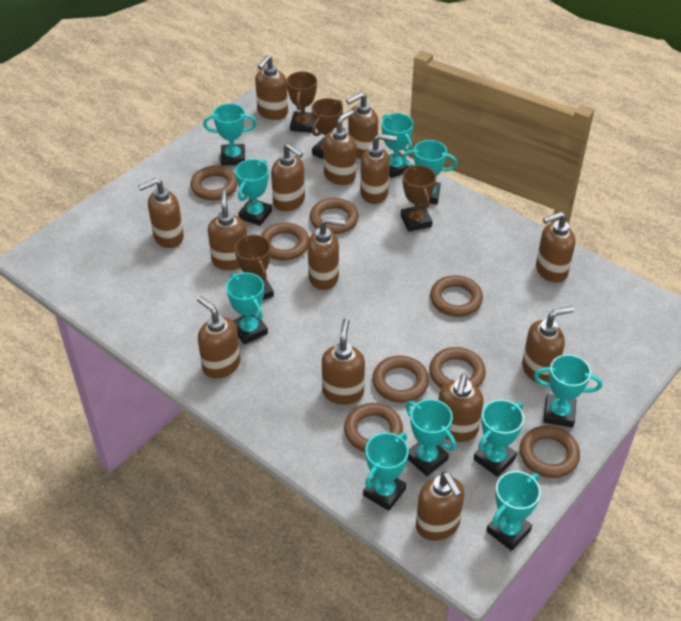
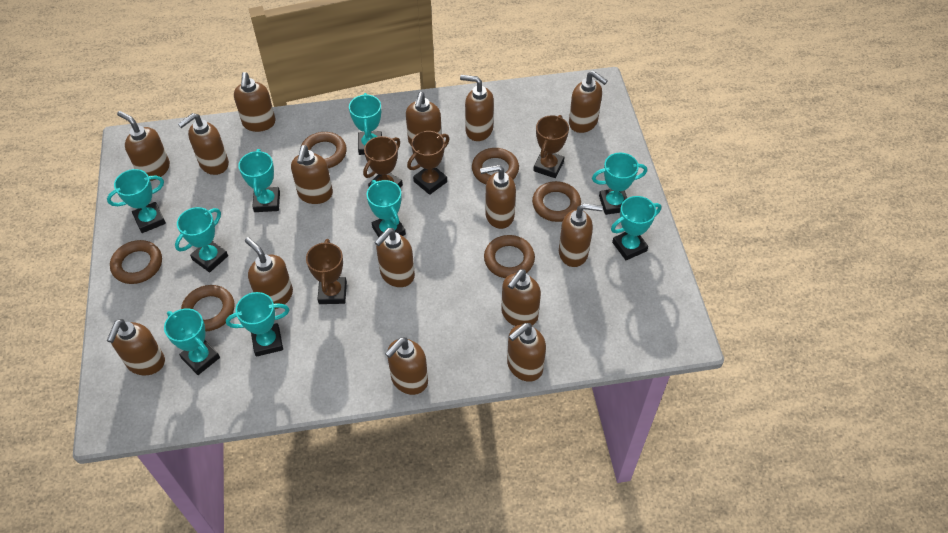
brown ring: 8 -> 6
brown soap dispenser: 14 -> 15
turquoise trophy: 10 -> 9

